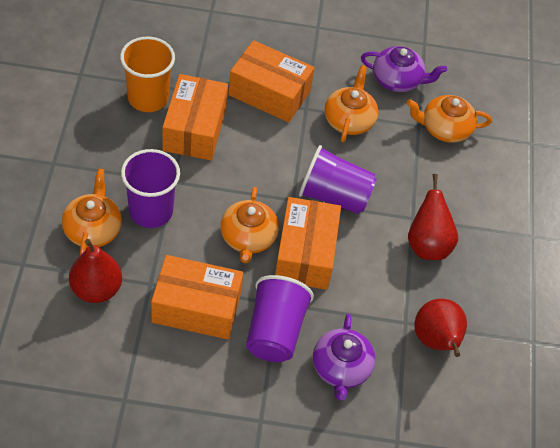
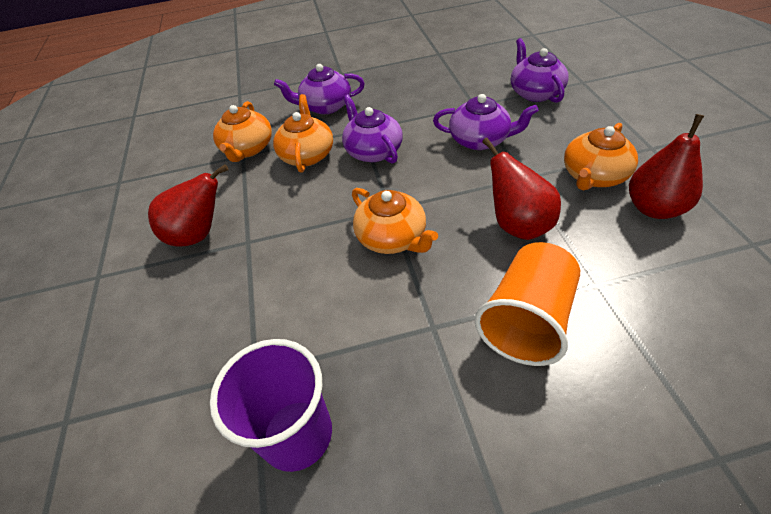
orange box: 4 -> 0
purple cup: 3 -> 1
purple teapot: 2 -> 4

